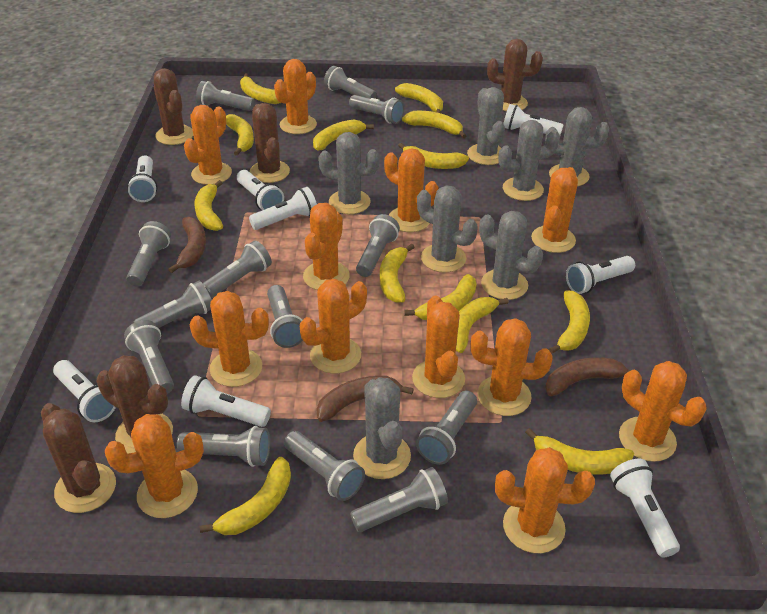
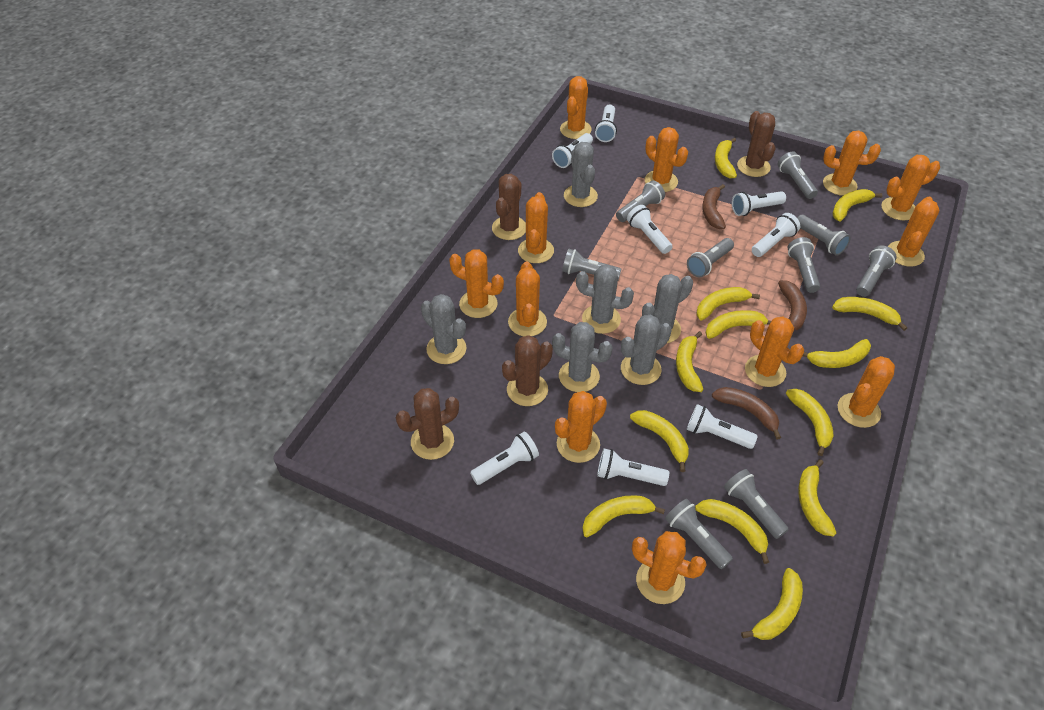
brown cactus: 5 -> 4
grey cactus: 7 -> 6
grey flashlight: 13 -> 9

